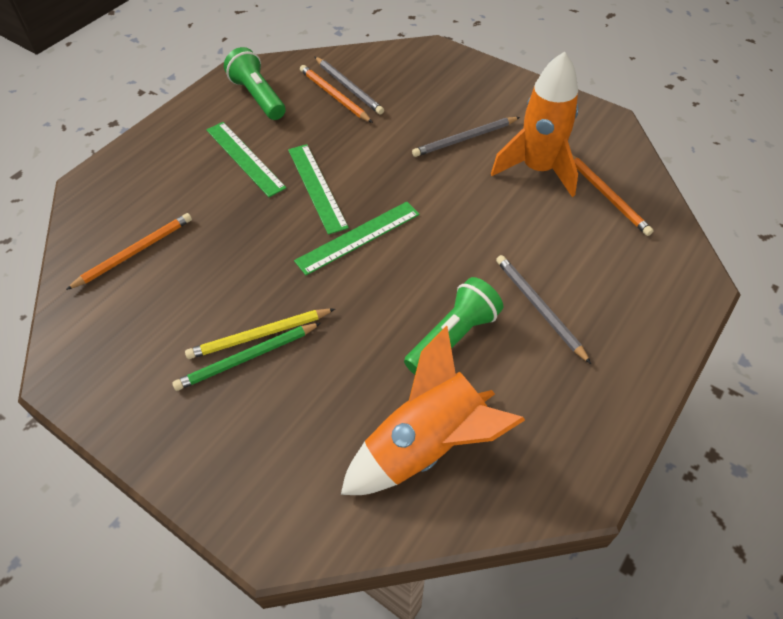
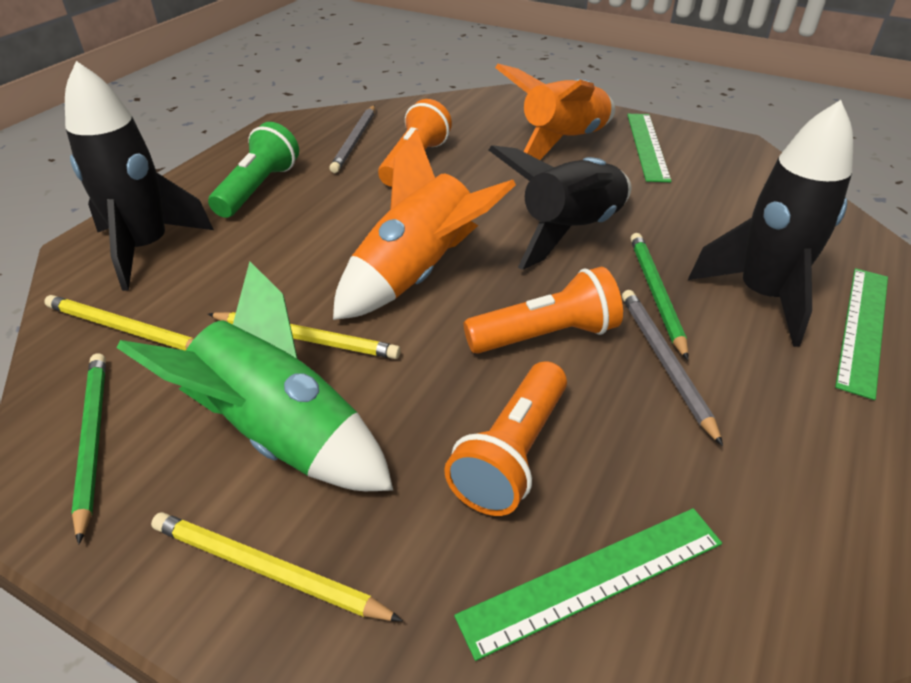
black rocket: 0 -> 3
green flashlight: 2 -> 1
green pencil: 1 -> 2
green rocket: 0 -> 1
grey pencil: 3 -> 2
orange flashlight: 0 -> 3
orange pencil: 3 -> 0
yellow pencil: 1 -> 3

